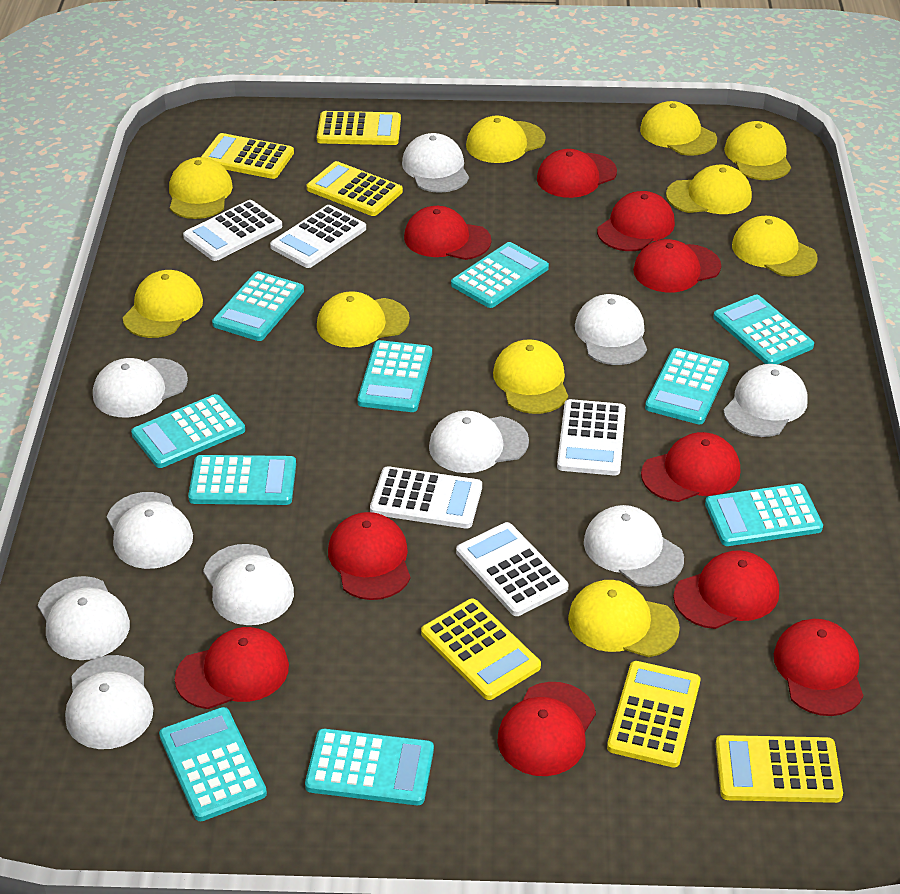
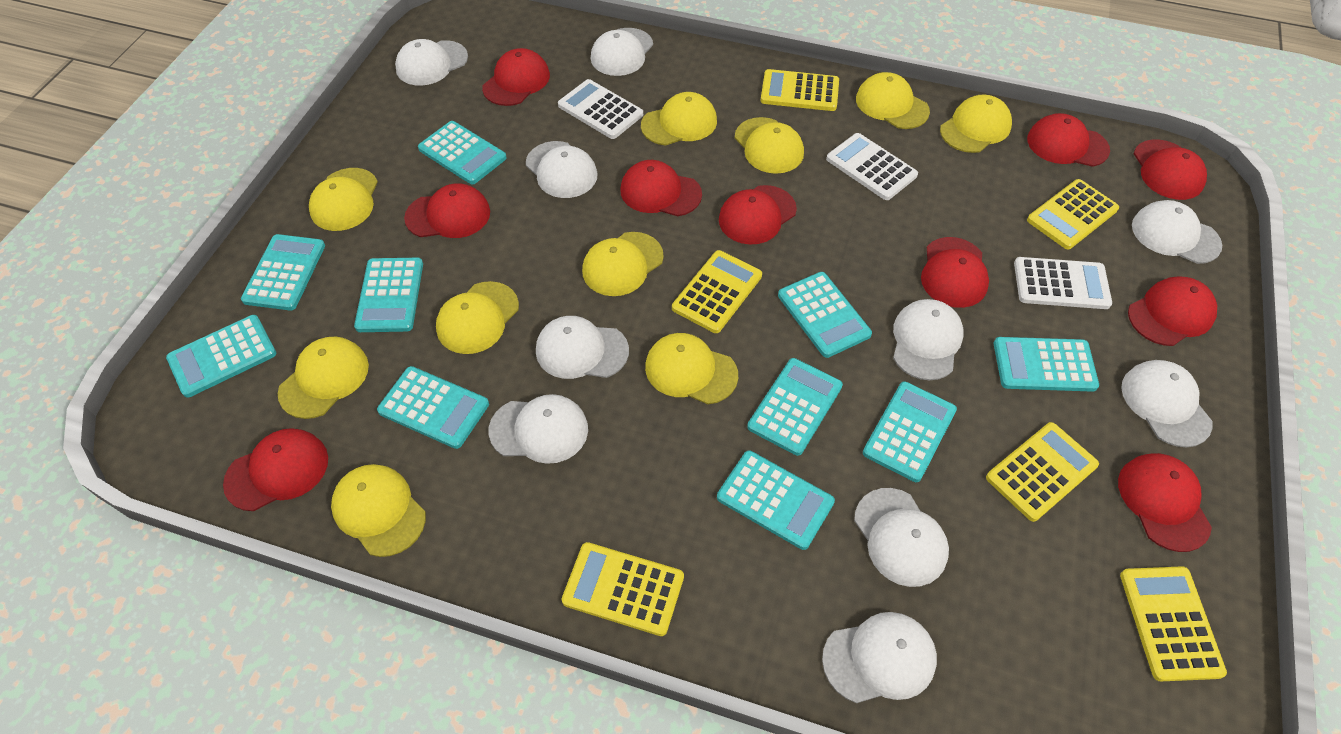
white calculator: 5 -> 3

